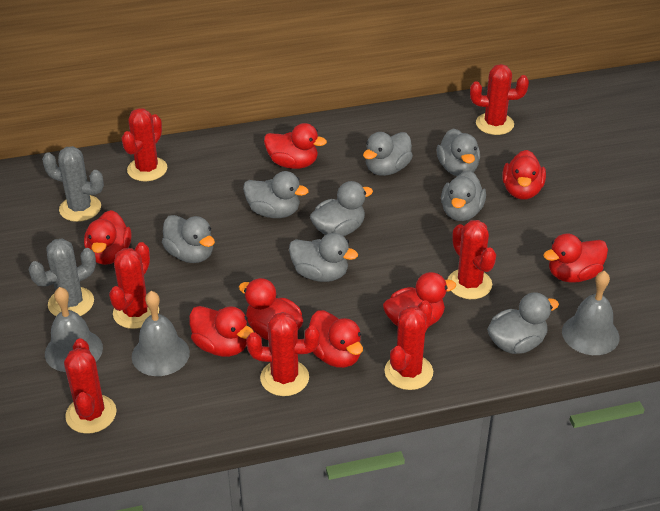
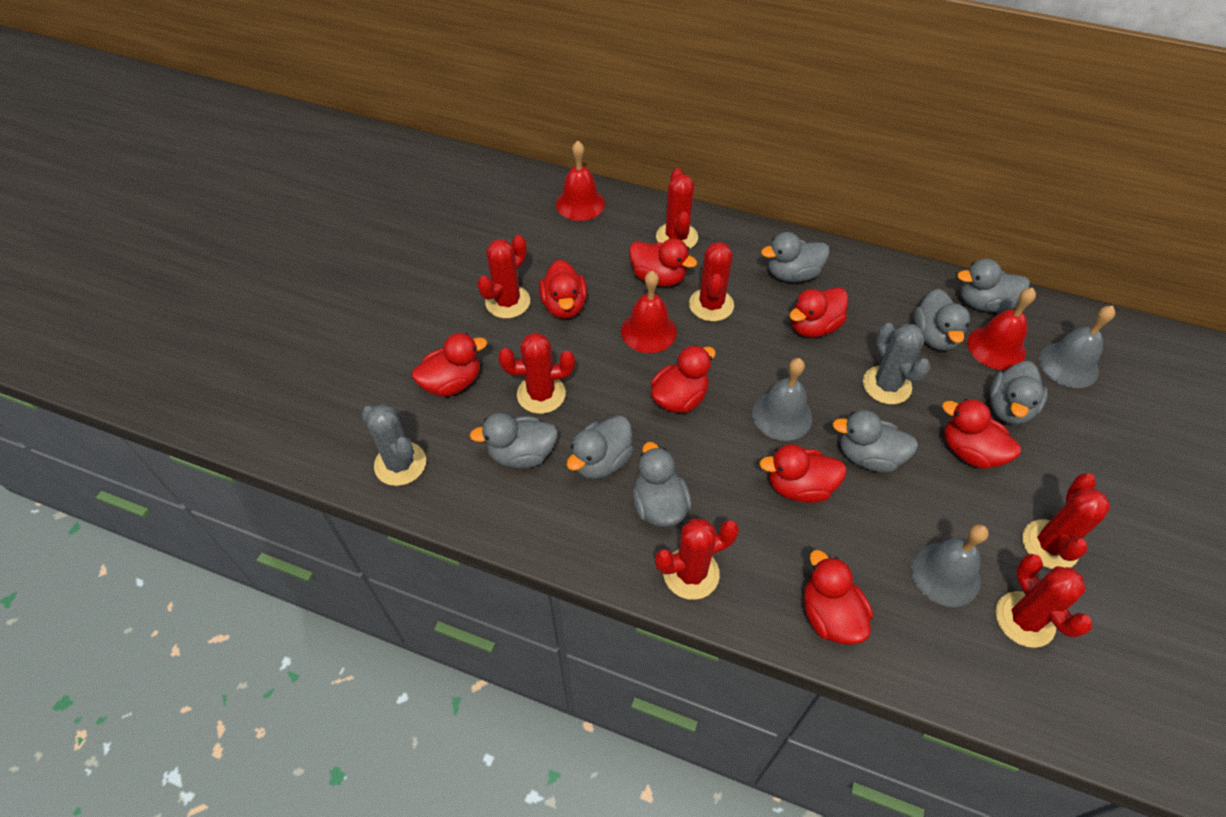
red bell: 0 -> 3

